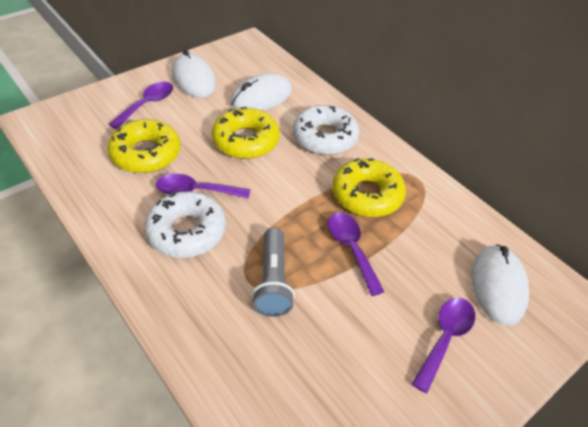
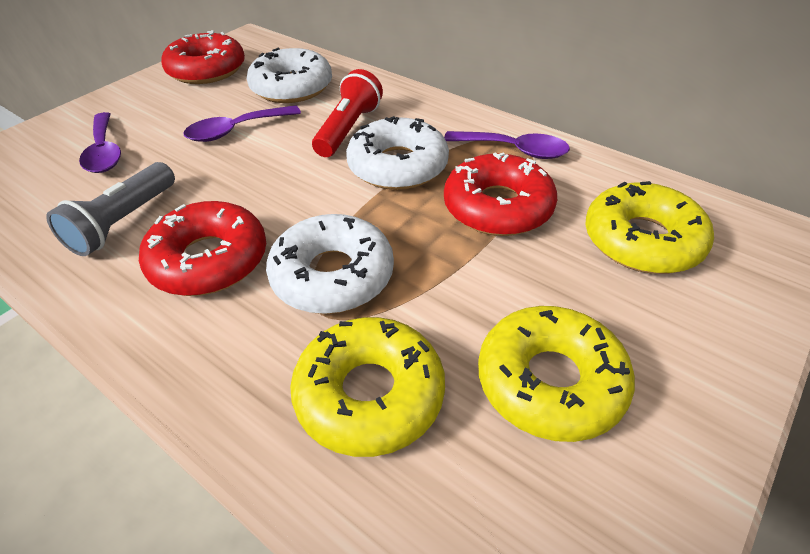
purple spoon: 4 -> 3
red donut: 0 -> 3
red flashlight: 0 -> 1
white donut: 2 -> 3
white mouse: 3 -> 0

